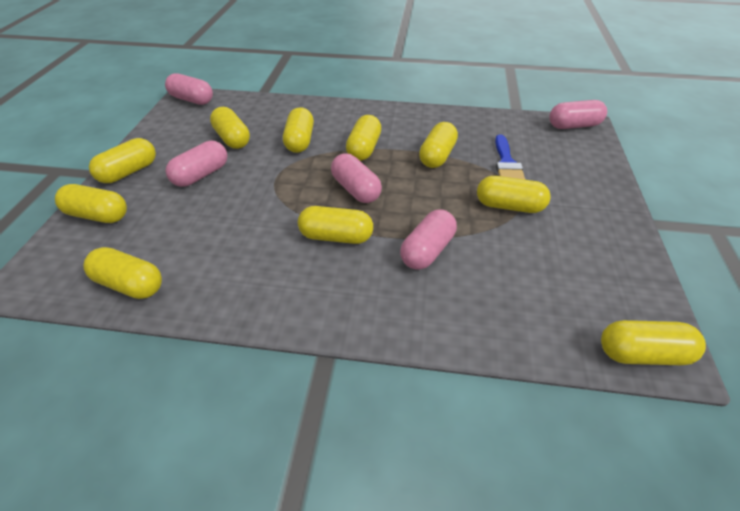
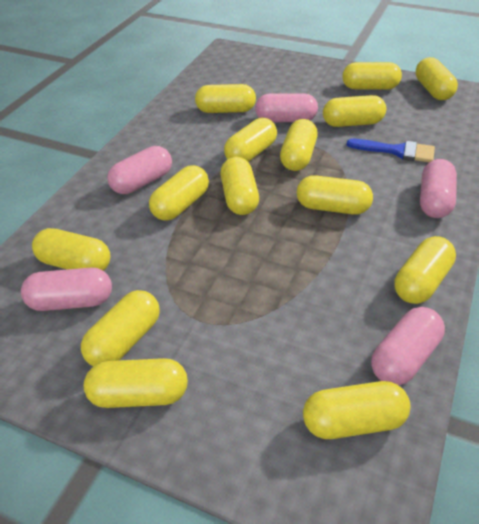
yellow capsule: 10 -> 14

